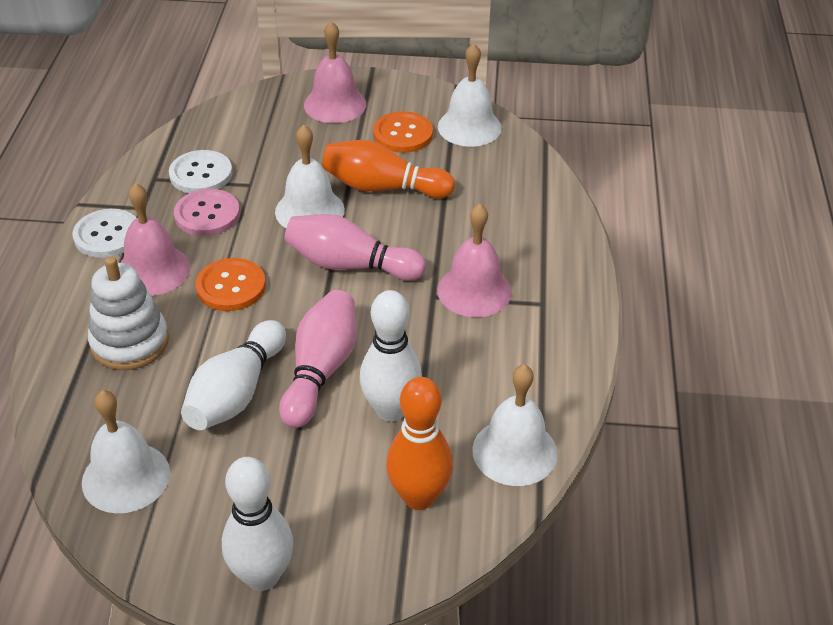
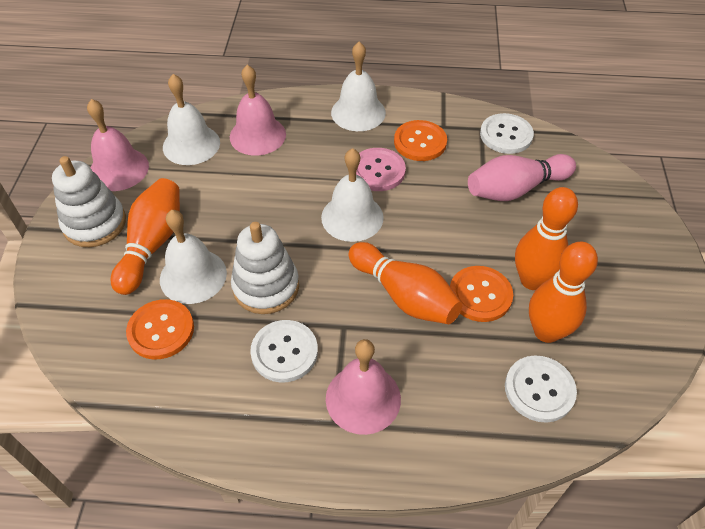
orange bowling pin: 2 -> 4
orange button: 2 -> 3
pink bowling pin: 2 -> 1
white bowling pin: 3 -> 0
white button: 2 -> 3
white stacking toy: 1 -> 2

